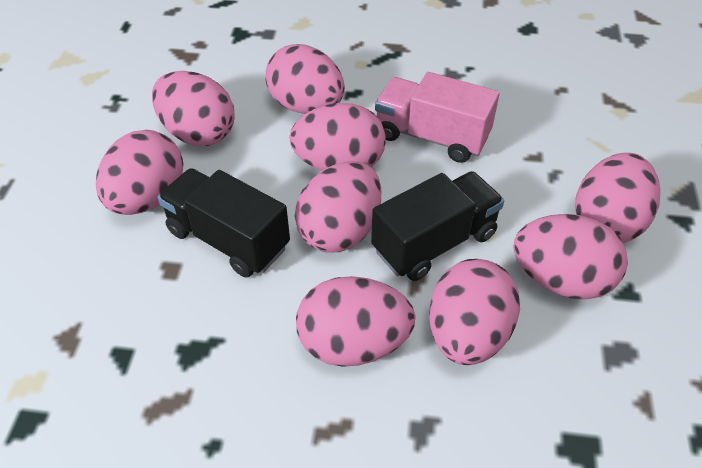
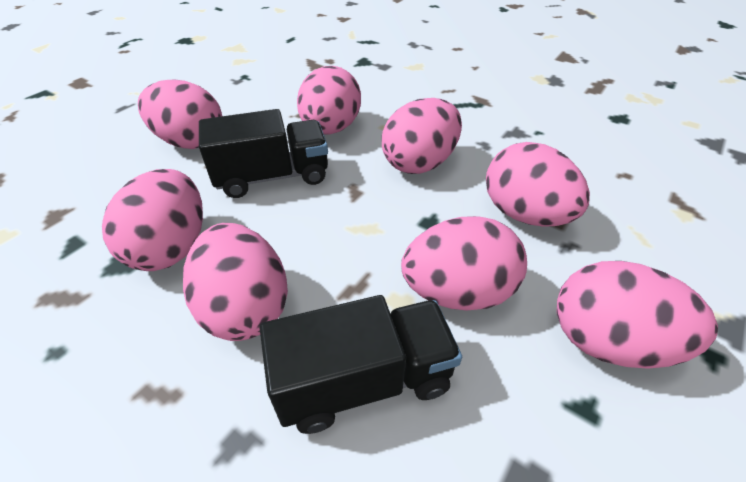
pink egg: 9 -> 8
pink truck: 1 -> 0

